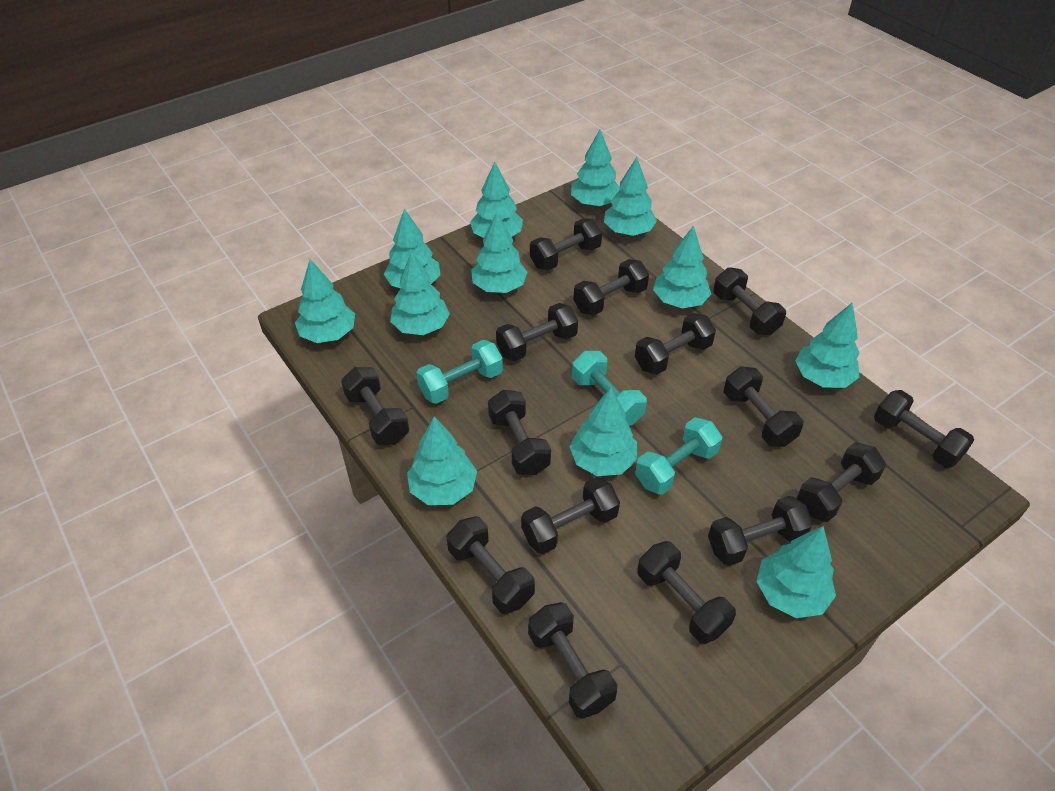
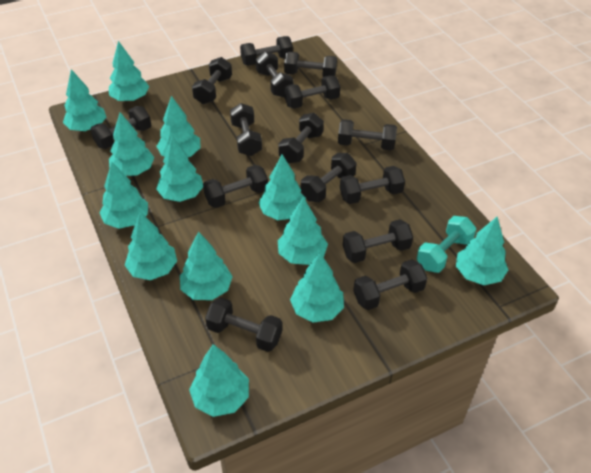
turquoise dumbbell: 3 -> 1
turquoise tree: 12 -> 13

